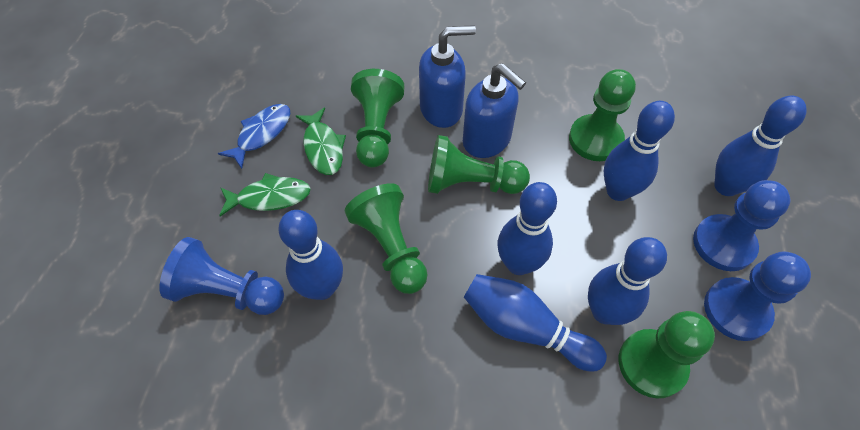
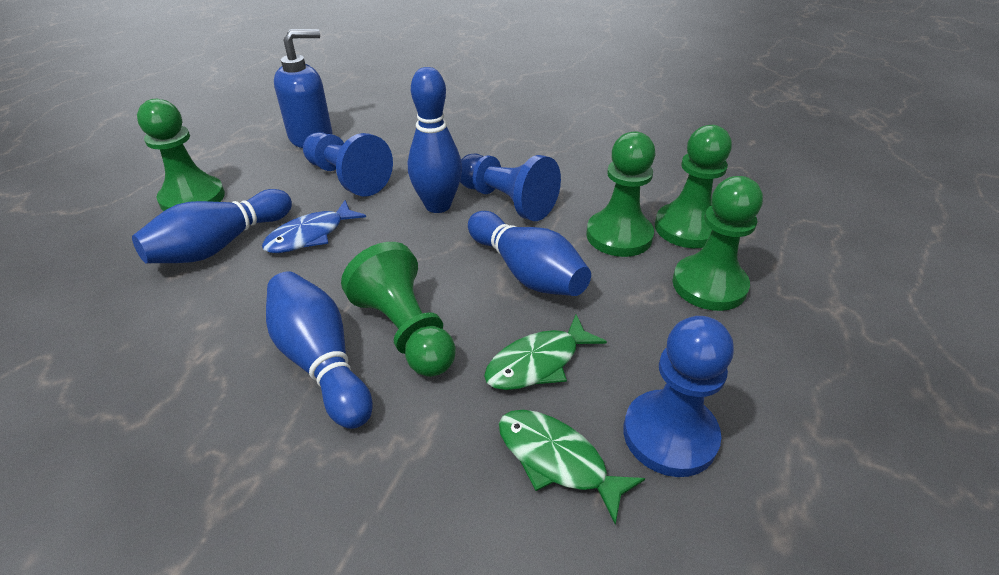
blue bowling pin: 6 -> 4
blue soap dispenser: 2 -> 1

